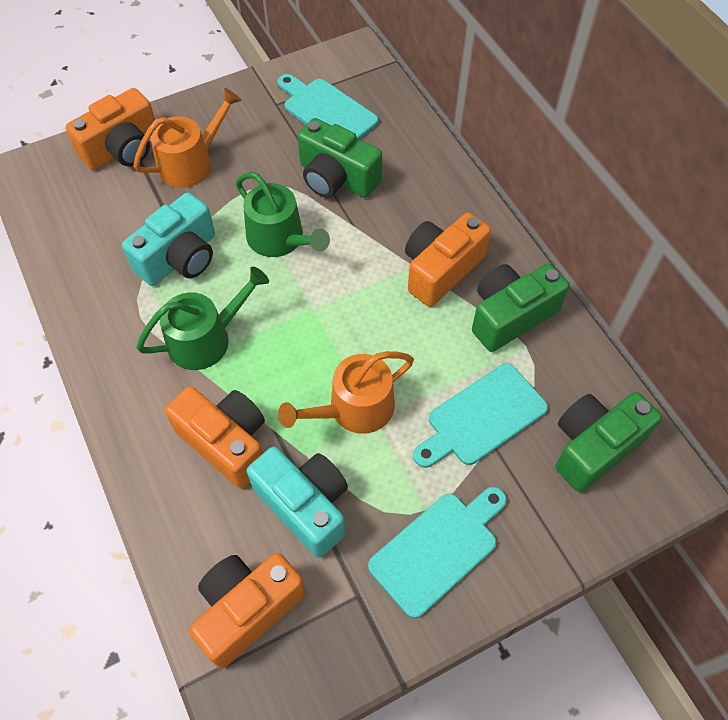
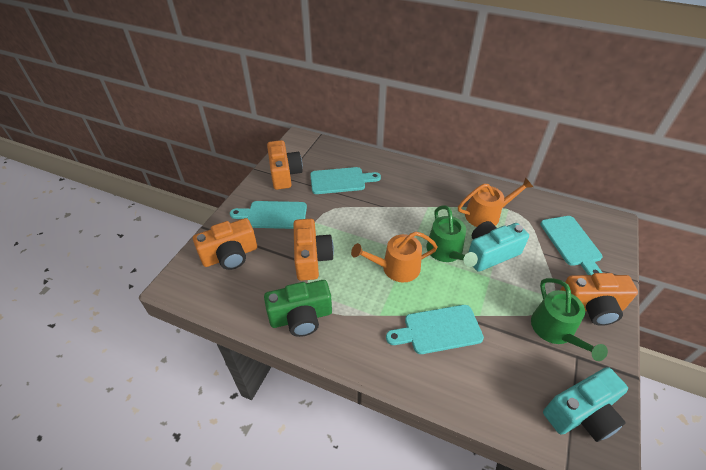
green camera: 3 -> 1
turquoise cutting board: 3 -> 4

